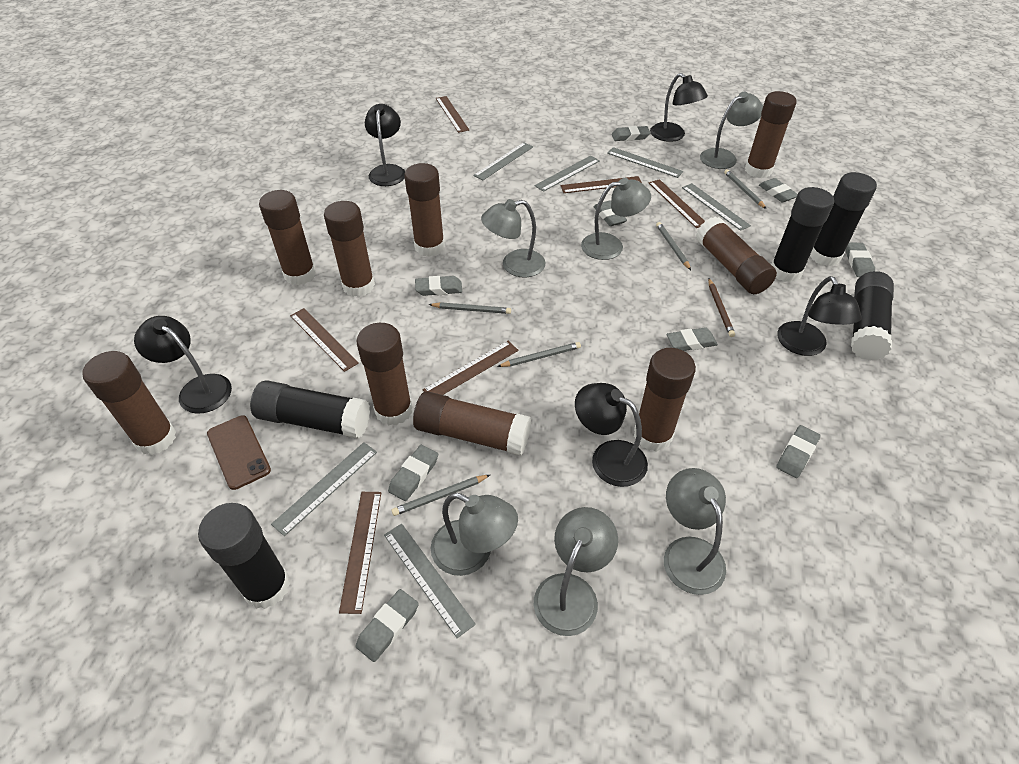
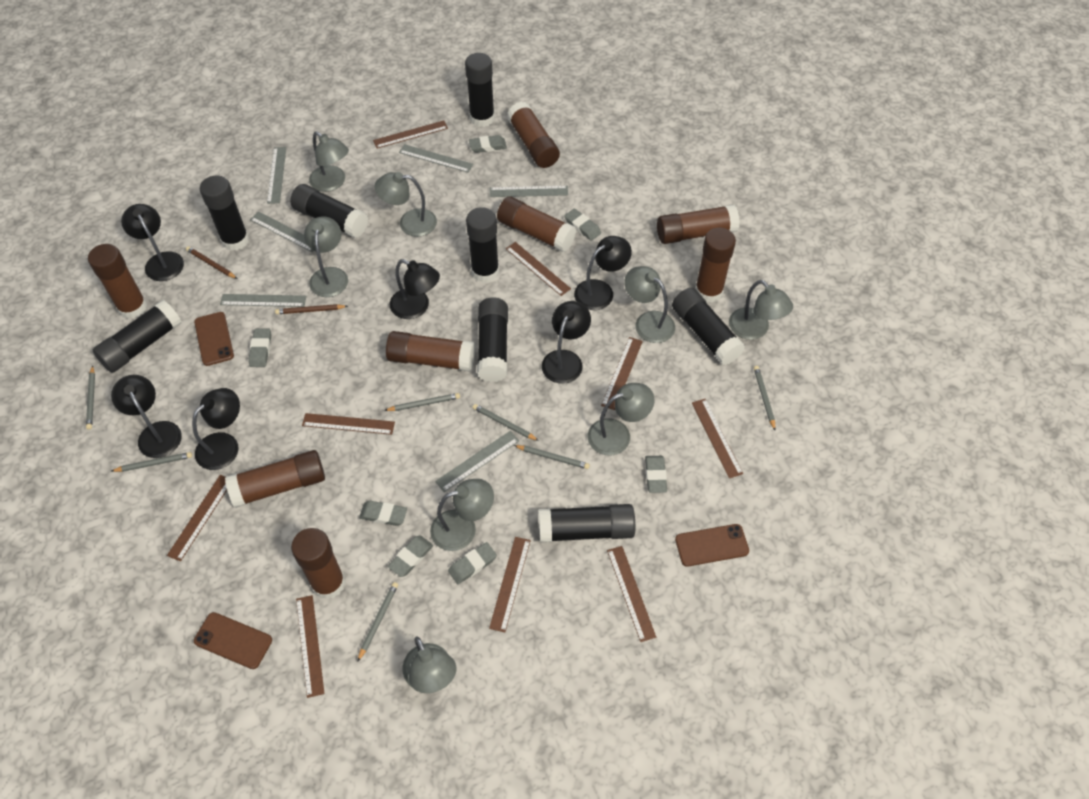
black glue stick: 5 -> 8
black lamp: 5 -> 6
brown glue stick: 9 -> 8
brown pencil: 1 -> 2
brown phone: 1 -> 3
brown ruler: 6 -> 9
grey eraser: 9 -> 7
grey lamp: 6 -> 8
grey pencil: 5 -> 7

